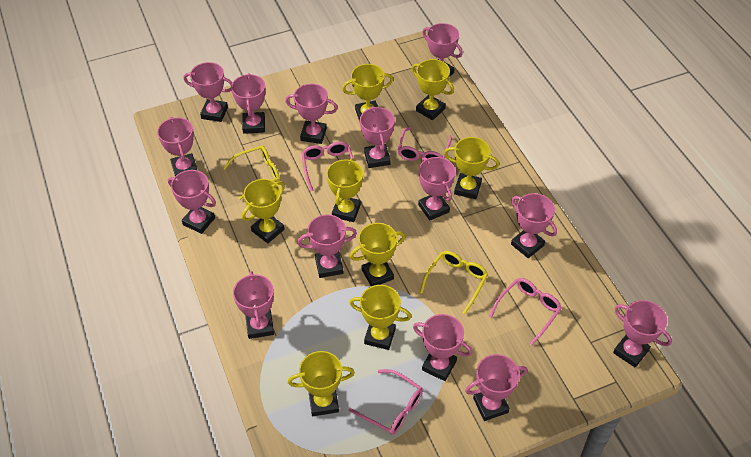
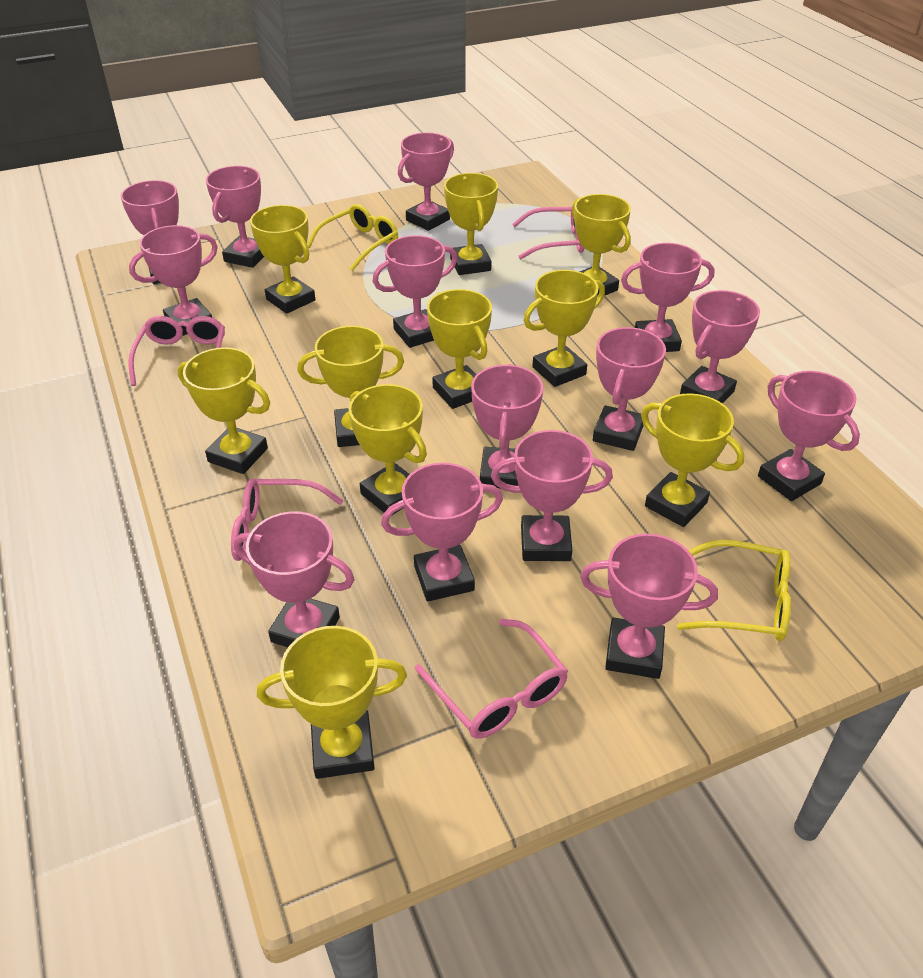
yellow trophy: 8 -> 10

